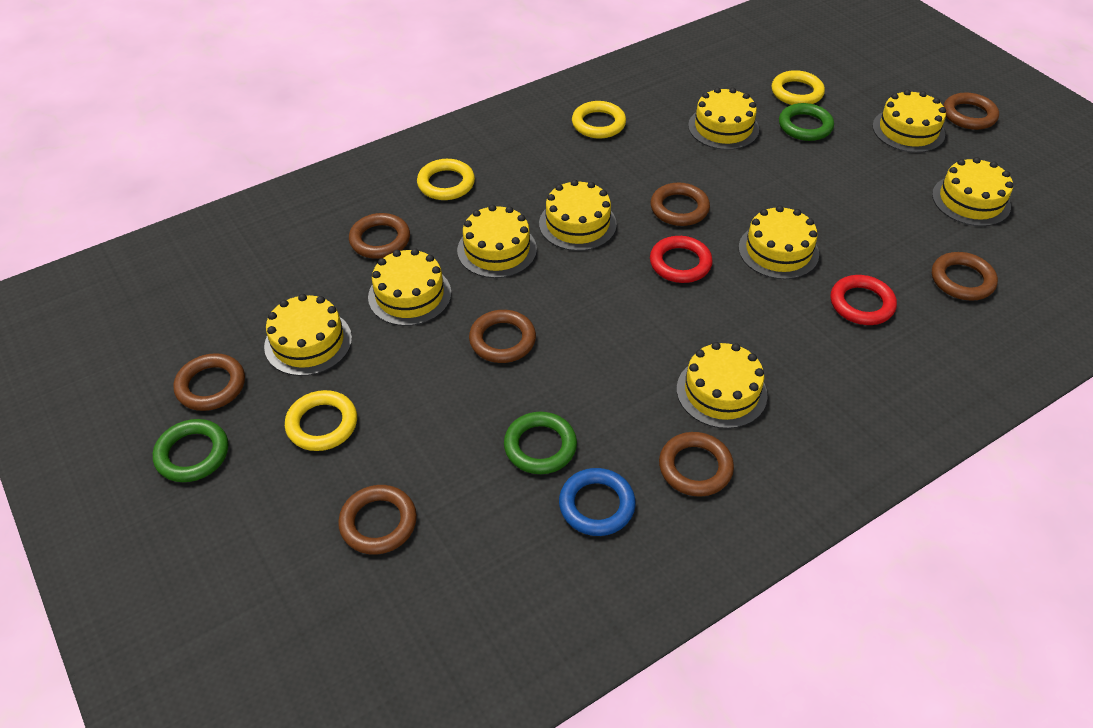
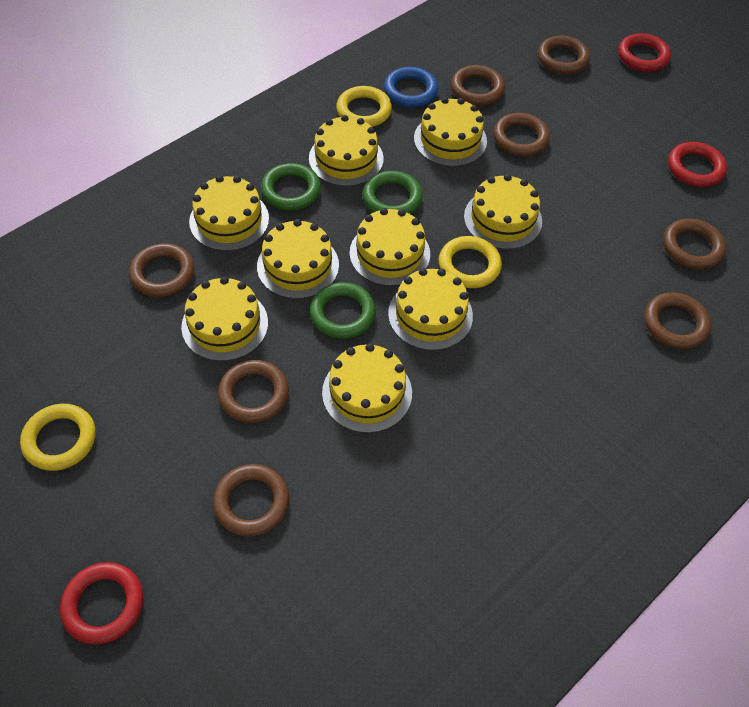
red ring: 2 -> 3
yellow ring: 4 -> 3

